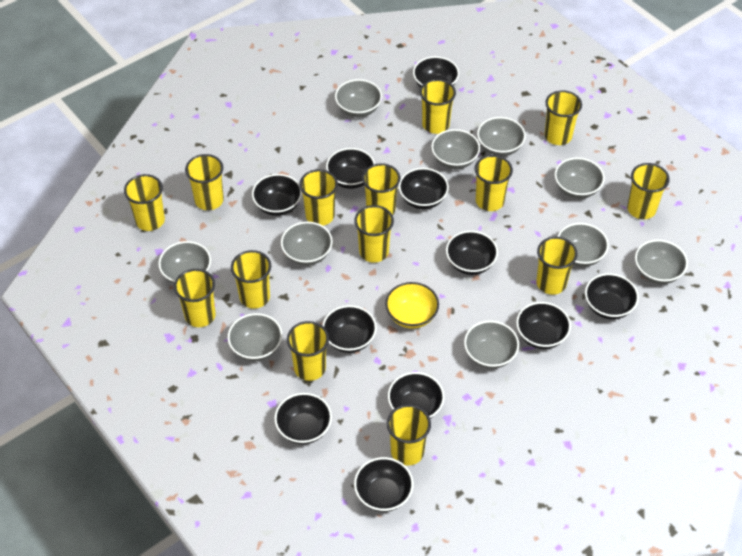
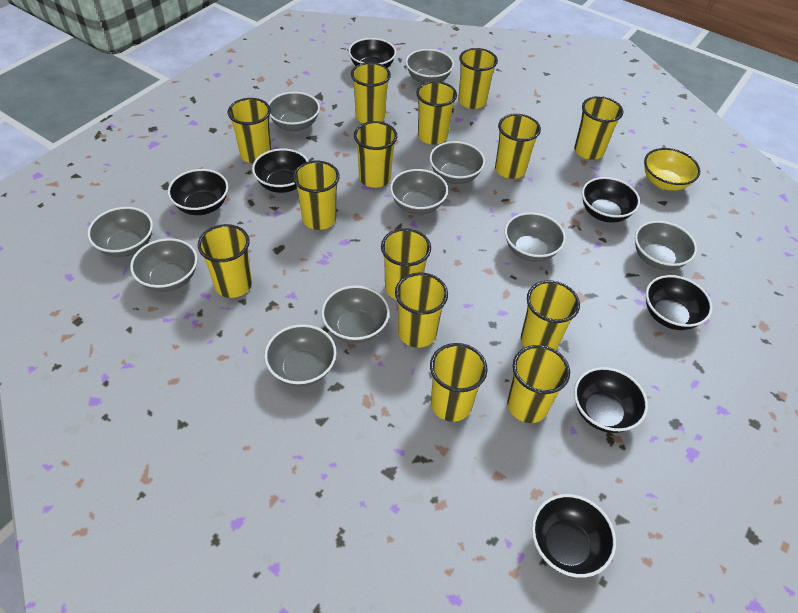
black bowl: 11 -> 7

